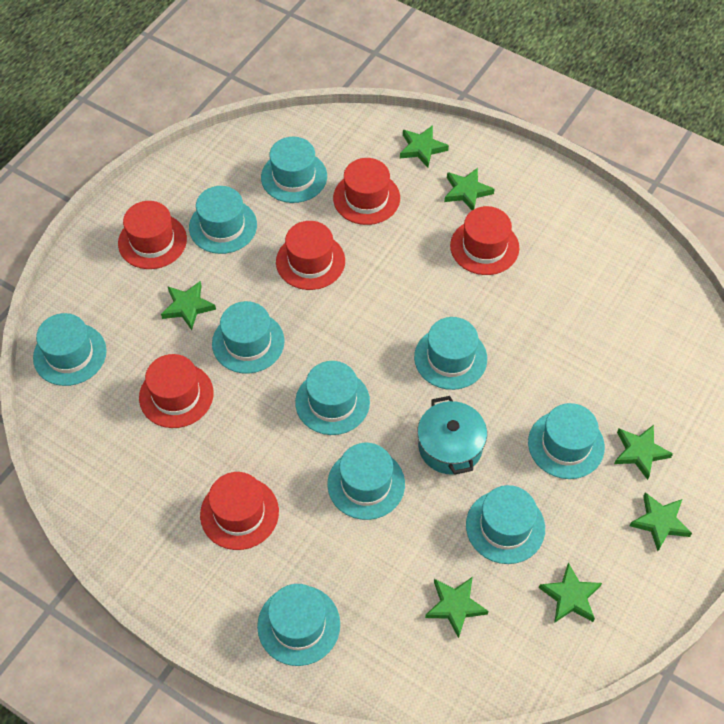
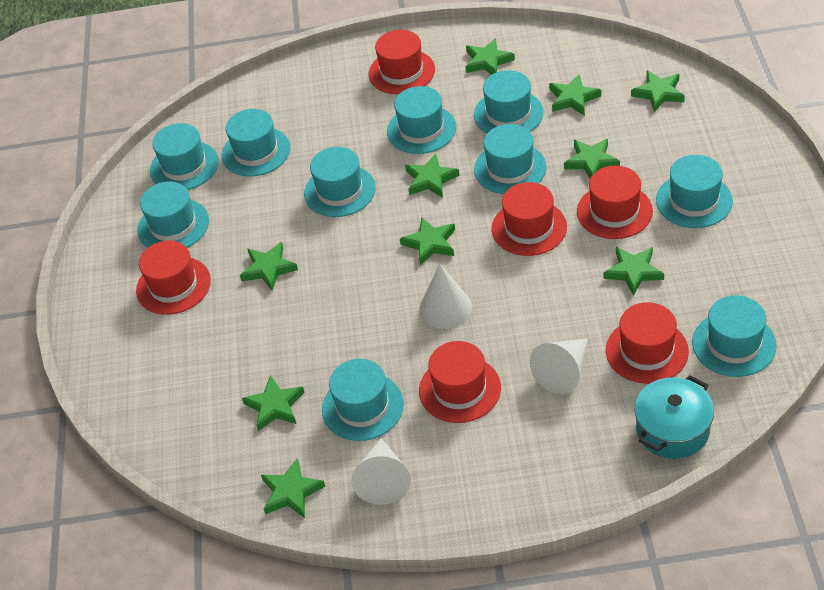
green star: 7 -> 10
white cone: 0 -> 3

